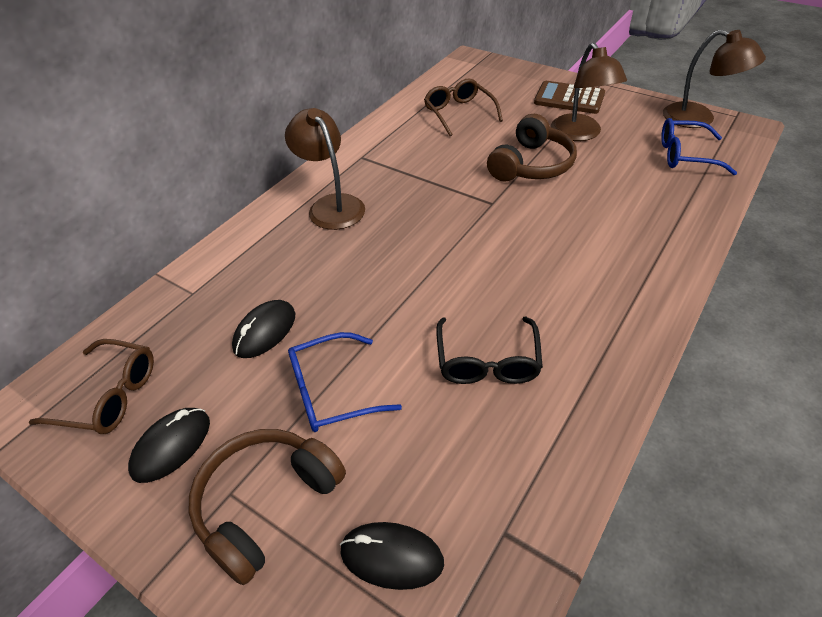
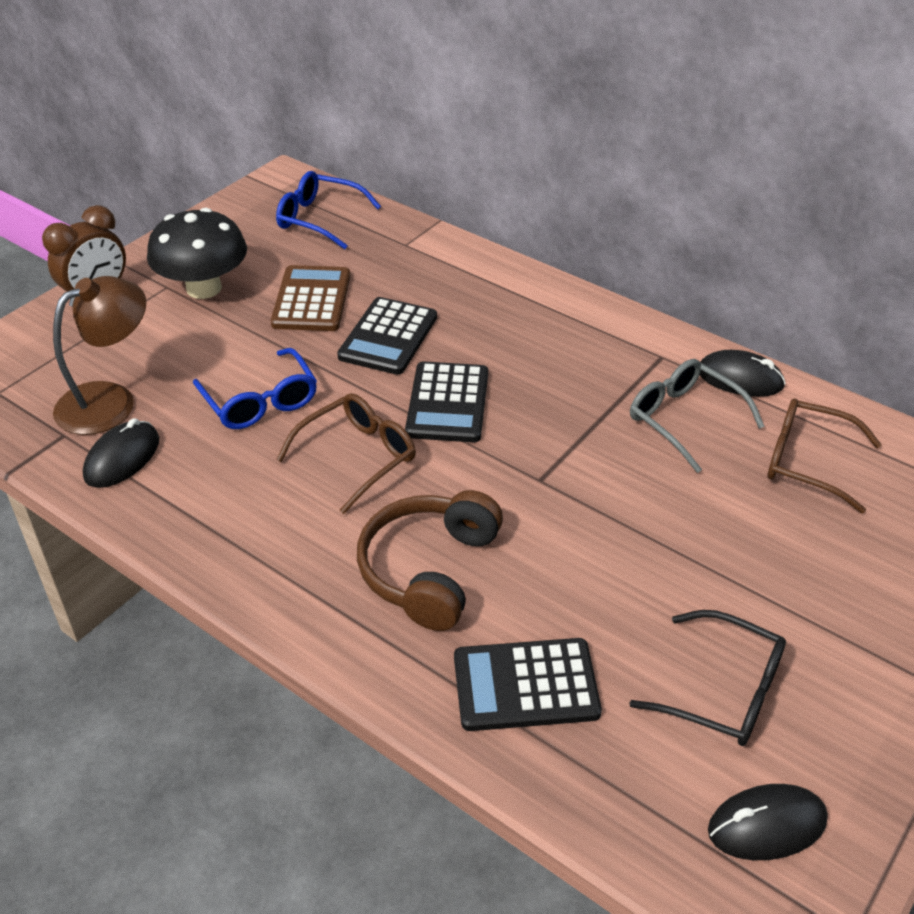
black calculator: 0 -> 3
black mushroom: 0 -> 1
brown clock: 0 -> 1
brown headphones: 2 -> 1
brown lamp: 3 -> 1
grey glasses: 0 -> 1

